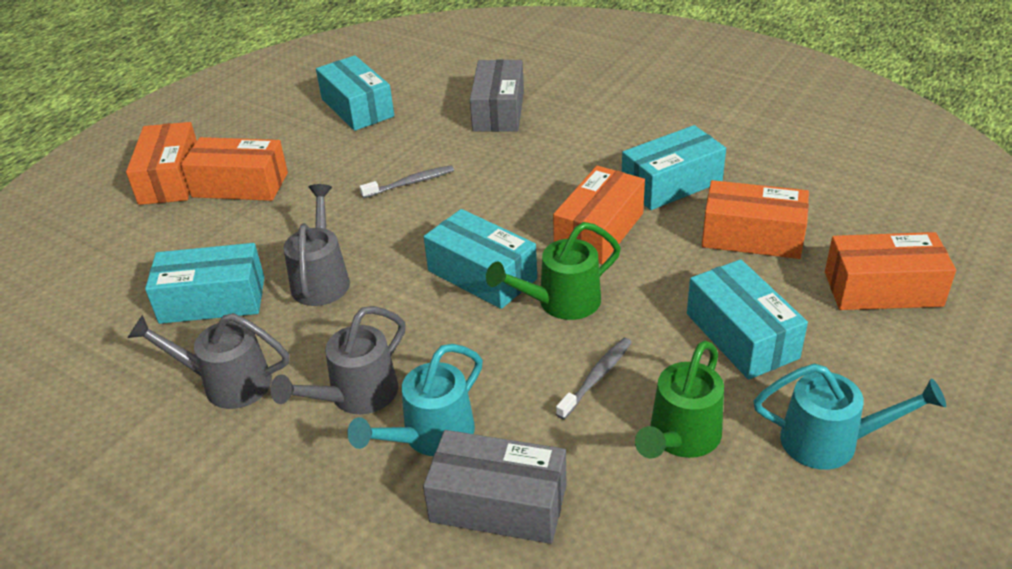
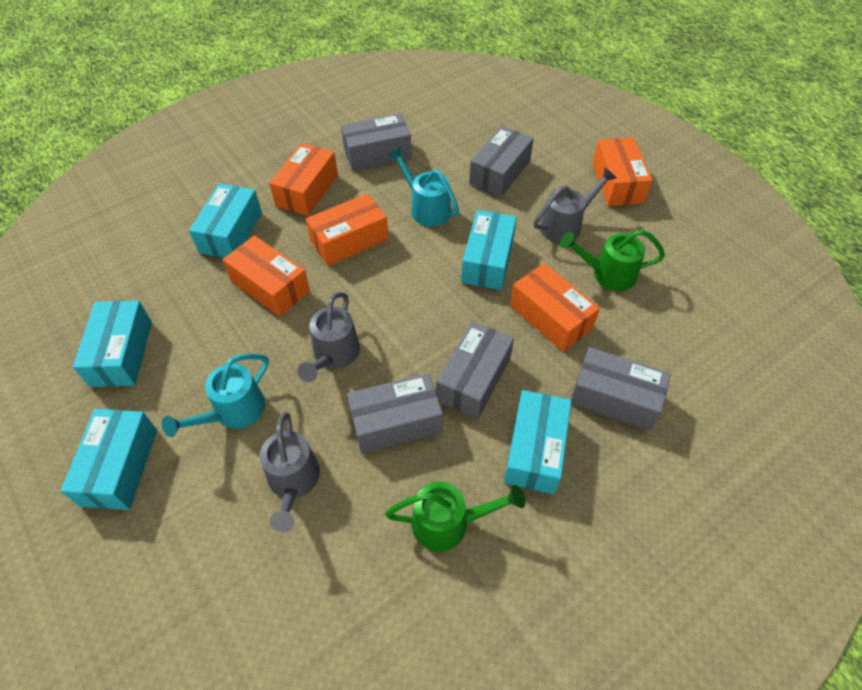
grey box: 2 -> 5
grey toothbrush: 2 -> 0

